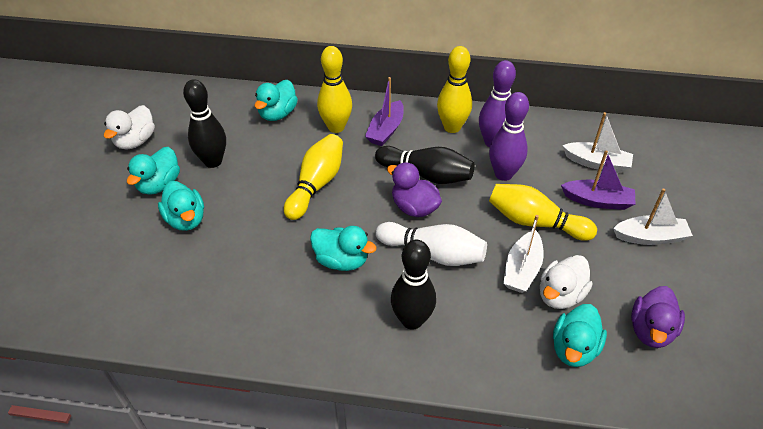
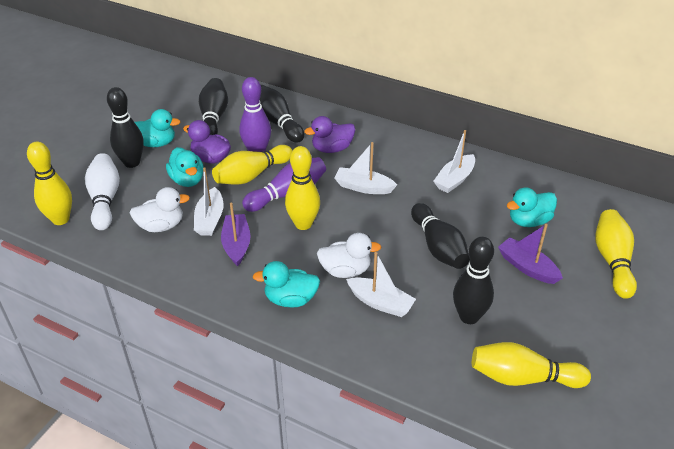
black bowling pin: 3 -> 5
turquoise duck: 5 -> 4
white boat: 3 -> 4
yellow bowling pin: 4 -> 5

